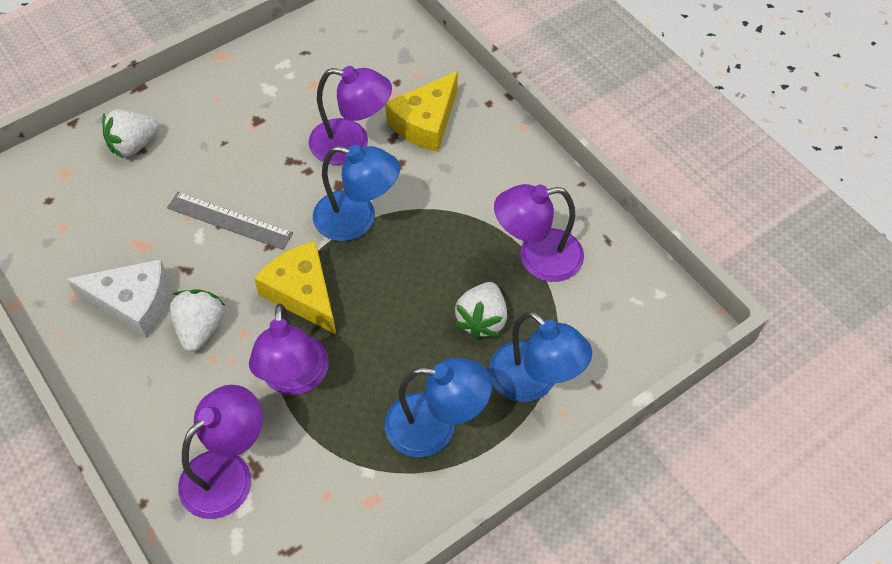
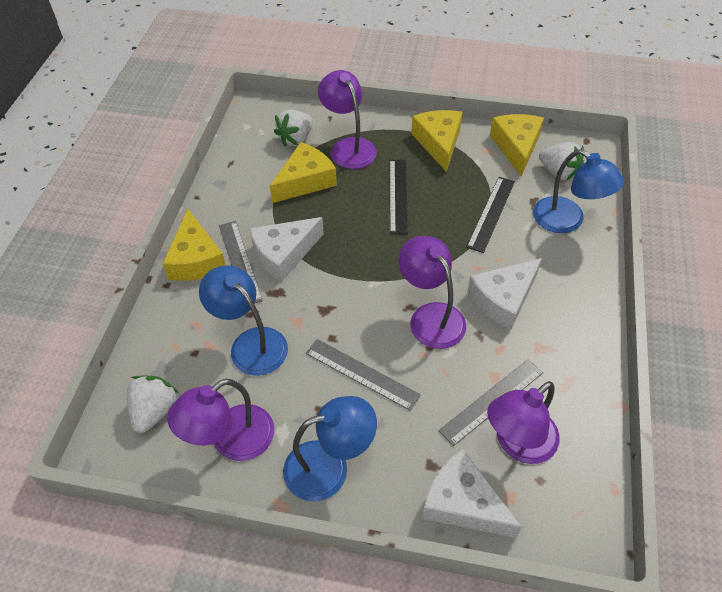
black ruler: 0 -> 2
grey ruler: 1 -> 3
white cheese: 1 -> 3
yellow cheese: 2 -> 4

